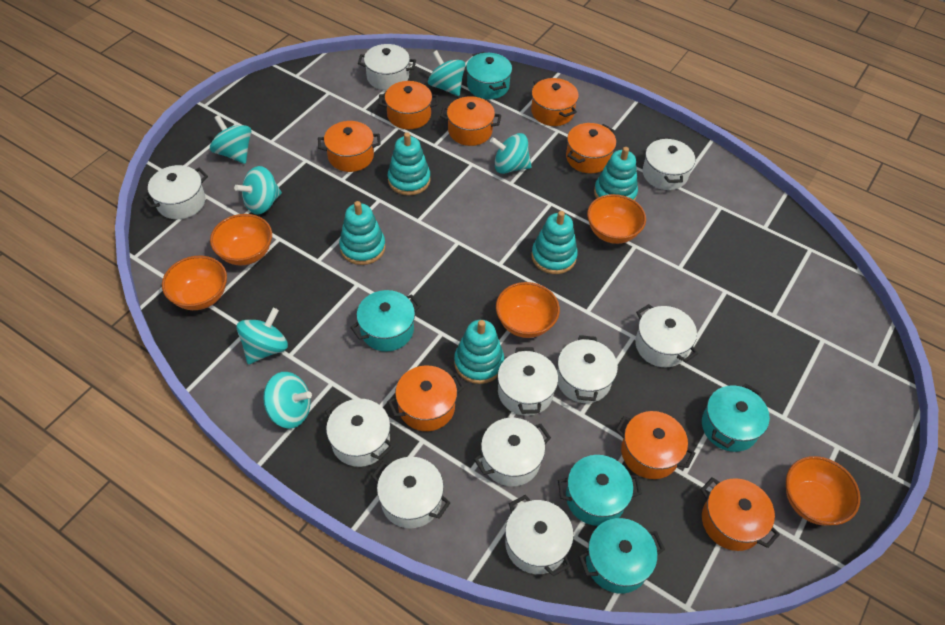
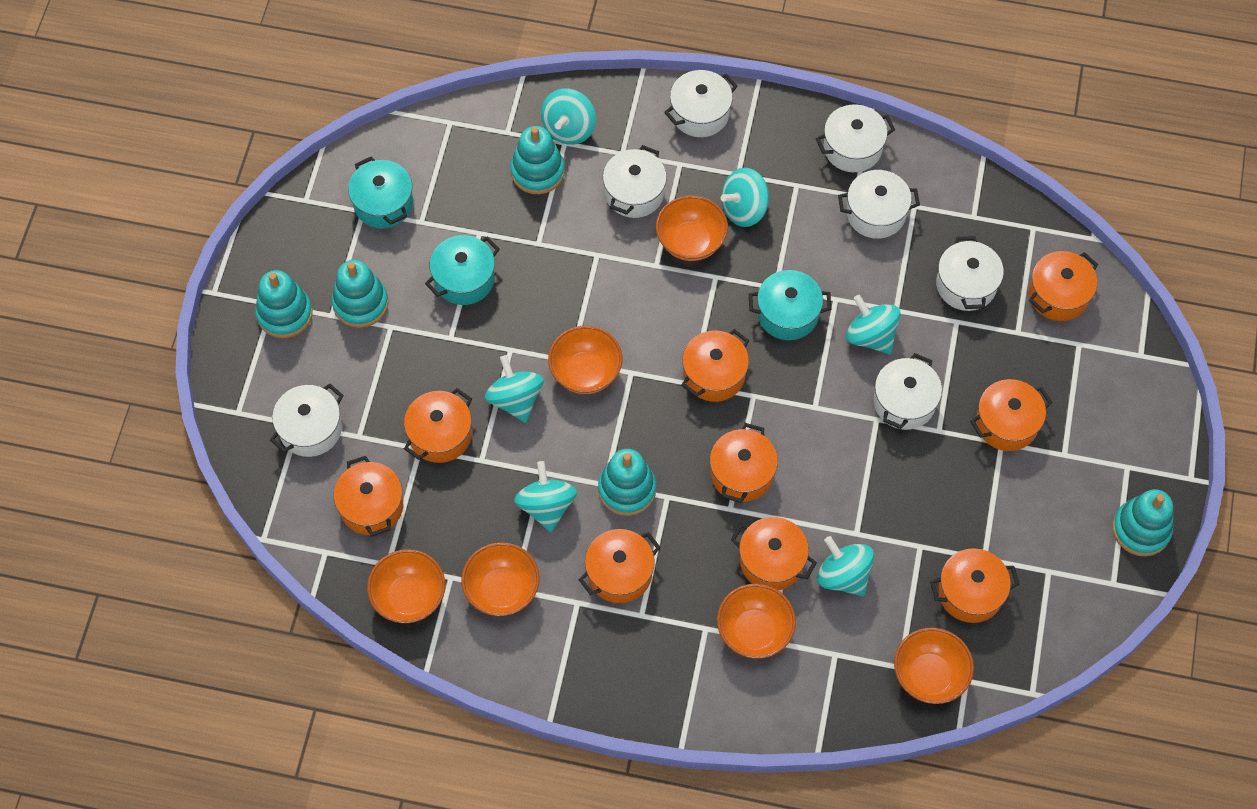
orange bowl: 5 -> 6
orange pot: 8 -> 9
turquoise pot: 5 -> 3
white pot: 10 -> 7

